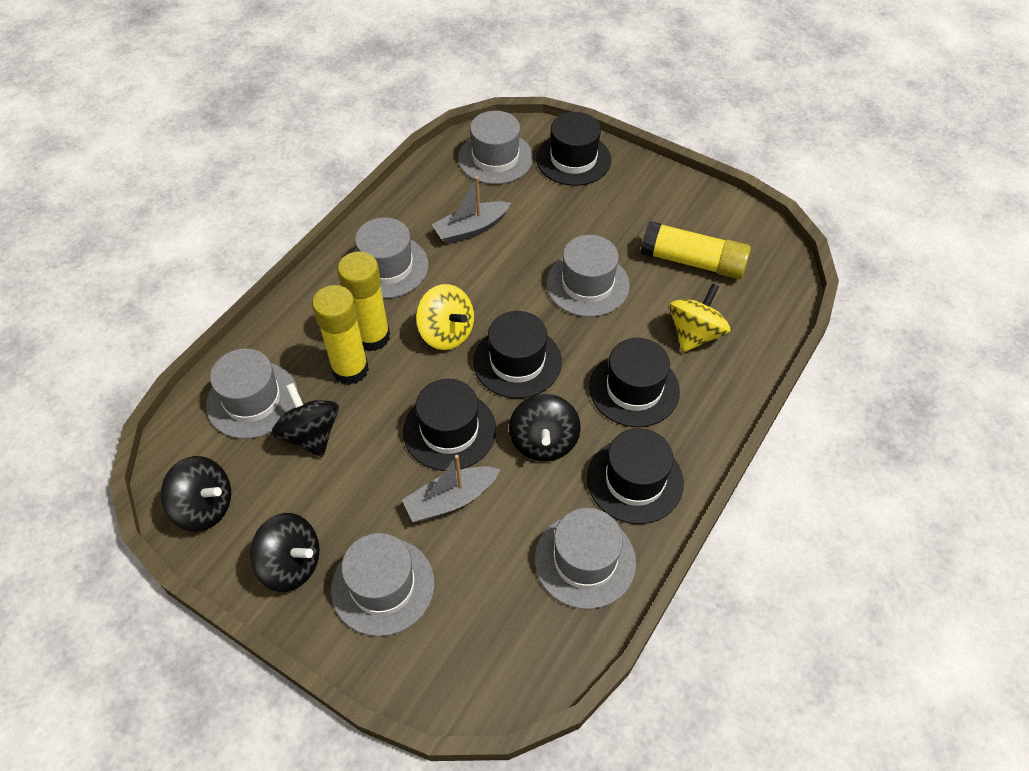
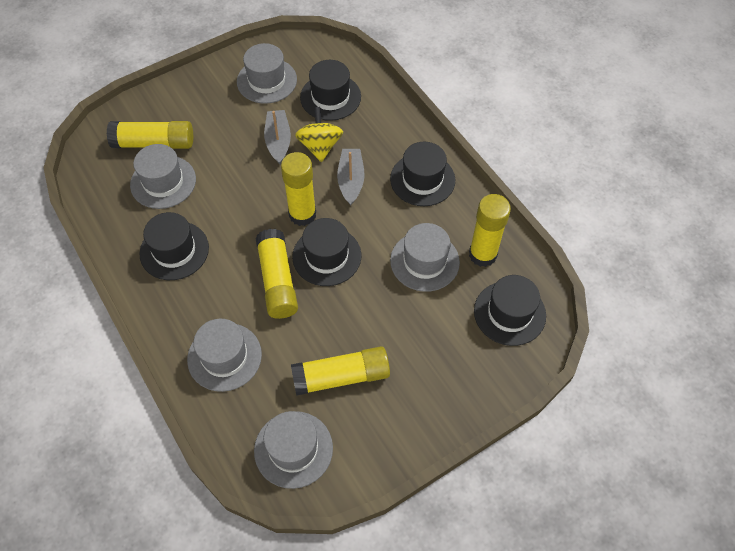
black spinning top: 4 -> 0
grey hat: 6 -> 5
yellow glue stick: 3 -> 5
yellow spinning top: 2 -> 1

